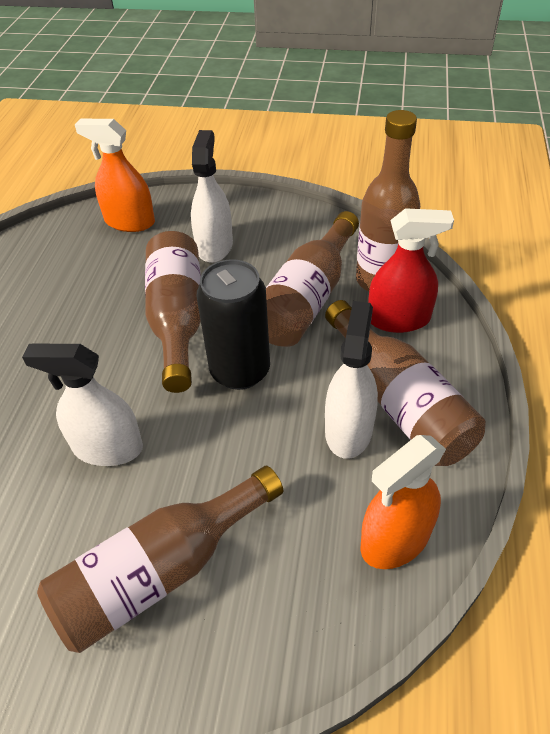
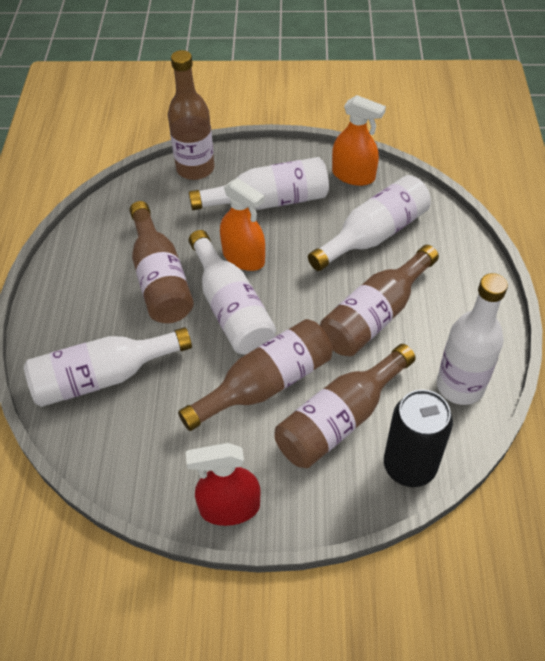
white bottle: 0 -> 5
white spray bottle: 3 -> 0

